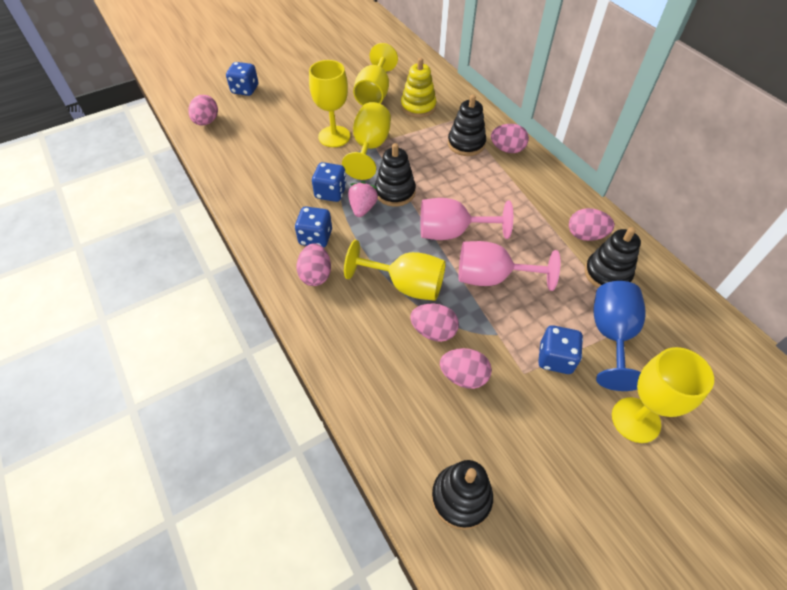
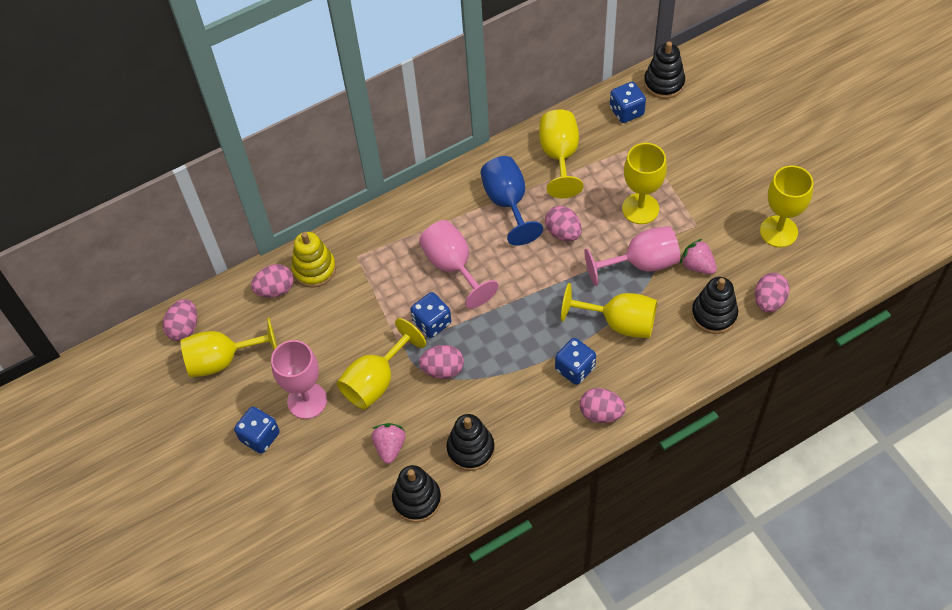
pink goblet: 2 -> 3
pink strawberry: 1 -> 2
yellow goblet: 5 -> 6

